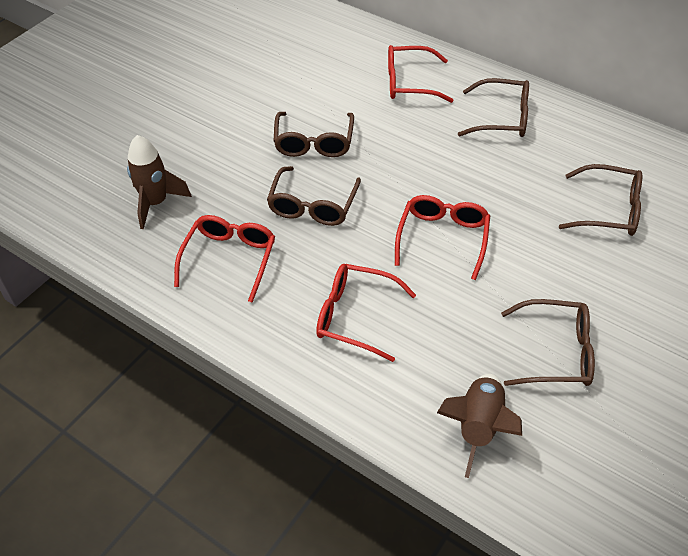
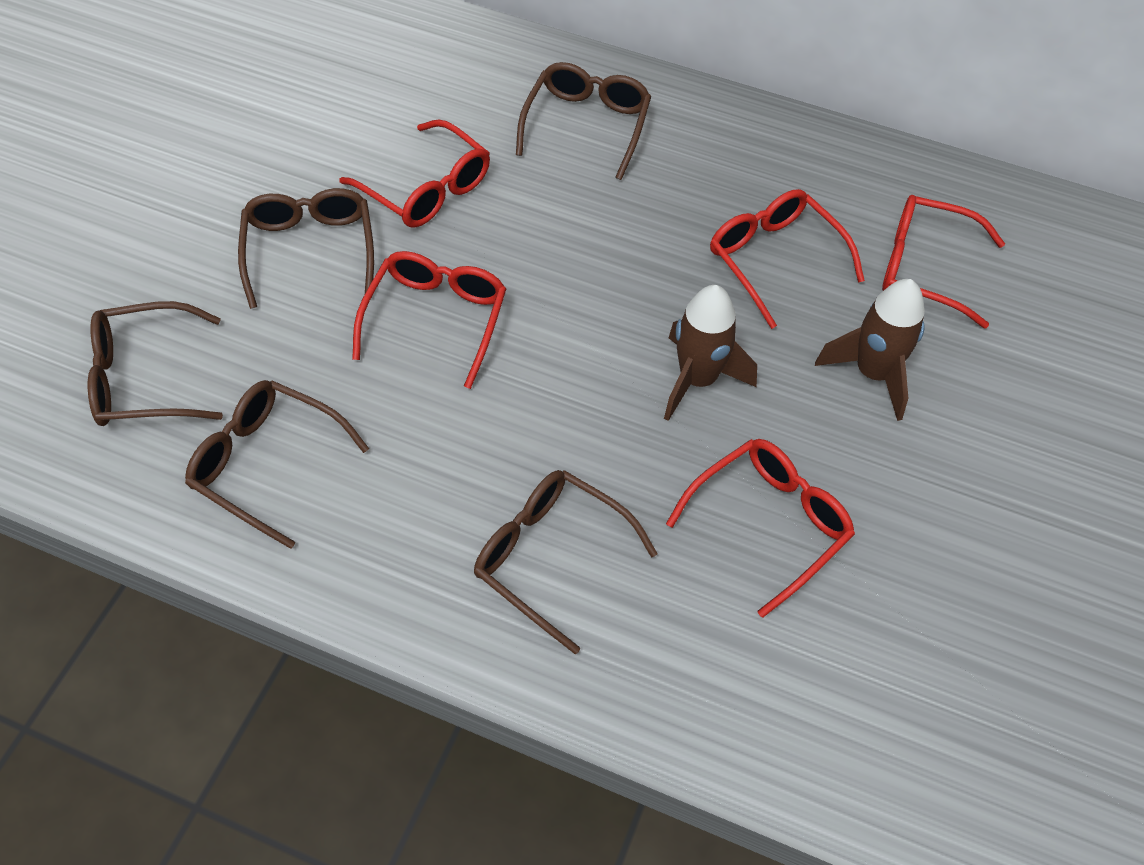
red glasses: 4 -> 5

